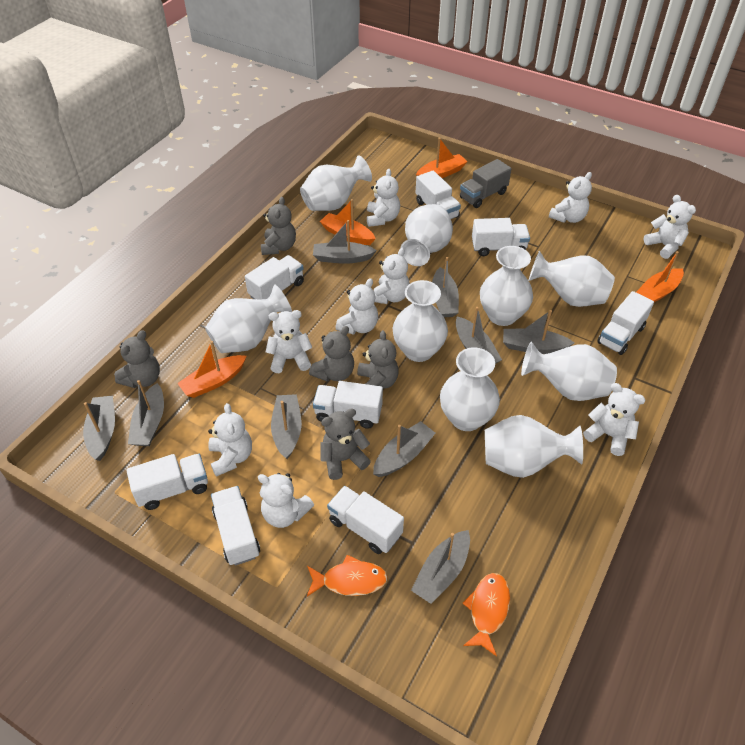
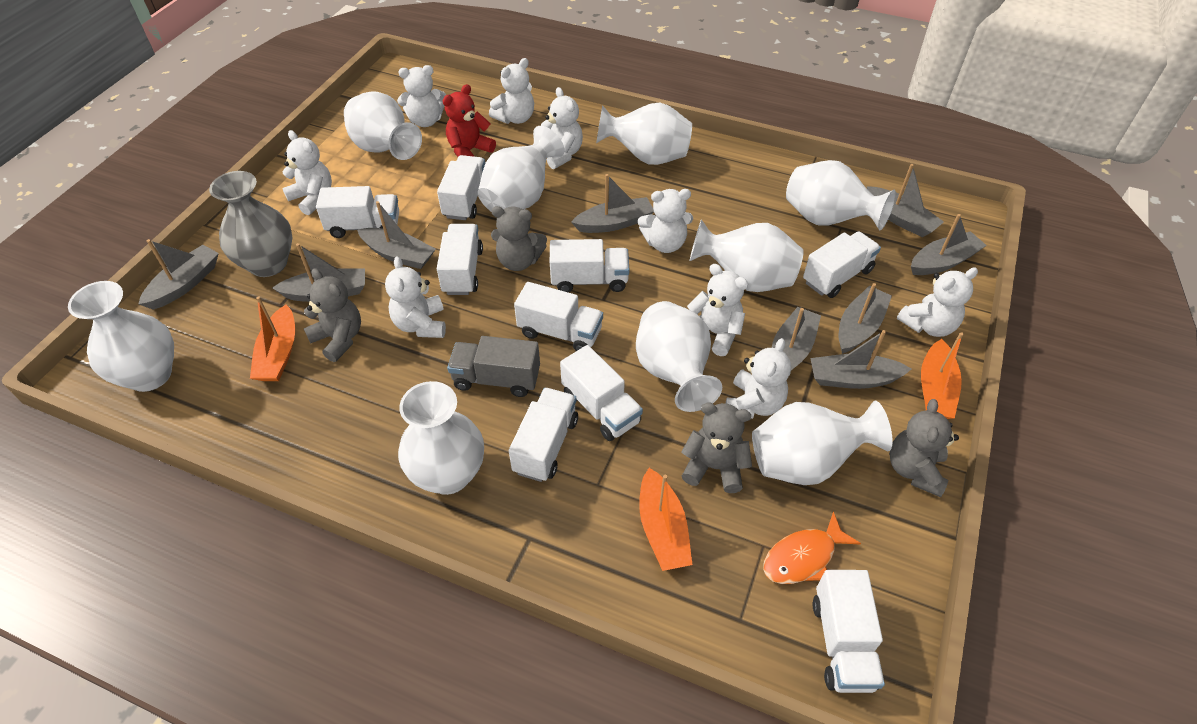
grey teddy bear: 5 -> 4
grey vase: 0 -> 1
orange boat: 4 -> 3
orange fish: 2 -> 1
red teddy bear: 0 -> 1
white truck: 8 -> 9

